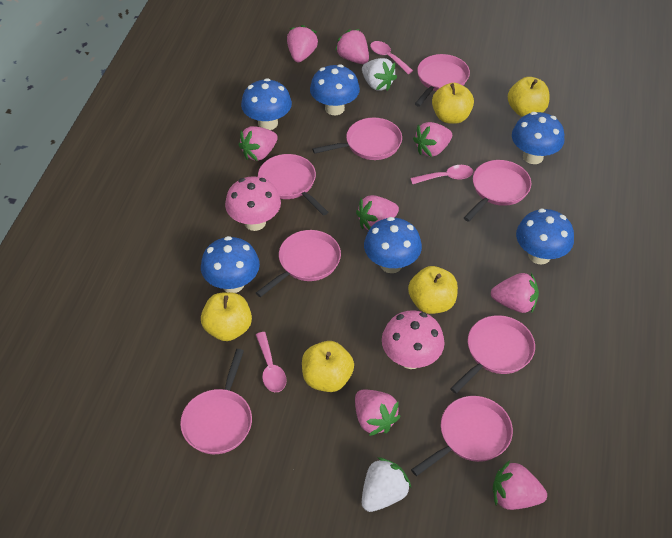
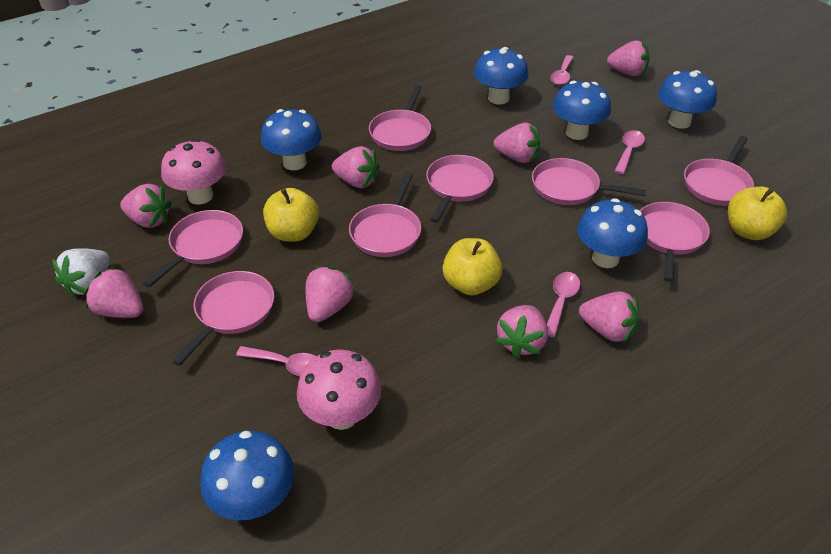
pink spoon: 3 -> 4
white strawberry: 2 -> 1
yellow apple: 5 -> 3

